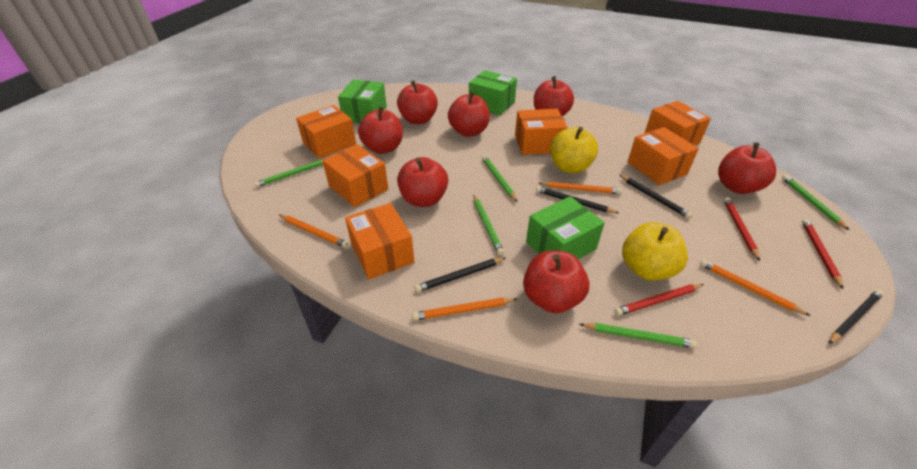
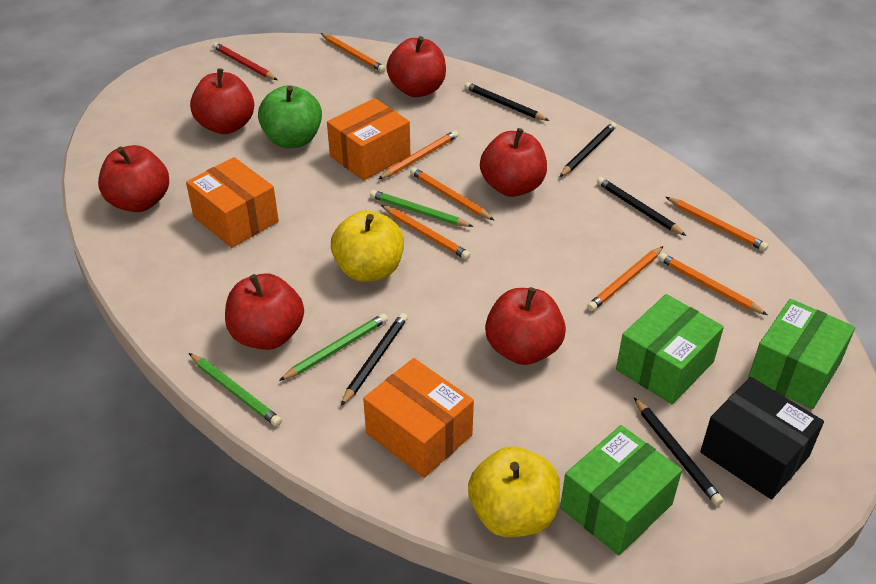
black box: 0 -> 1
black pencil: 4 -> 5
green apple: 0 -> 1
green pencil: 5 -> 3
orange box: 6 -> 3
orange pencil: 4 -> 7
red apple: 7 -> 6
red pencil: 3 -> 1

